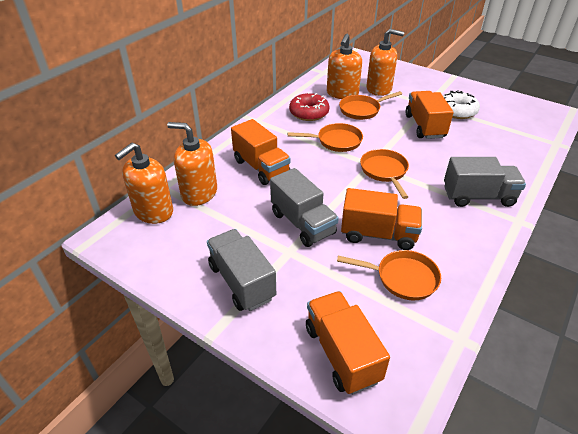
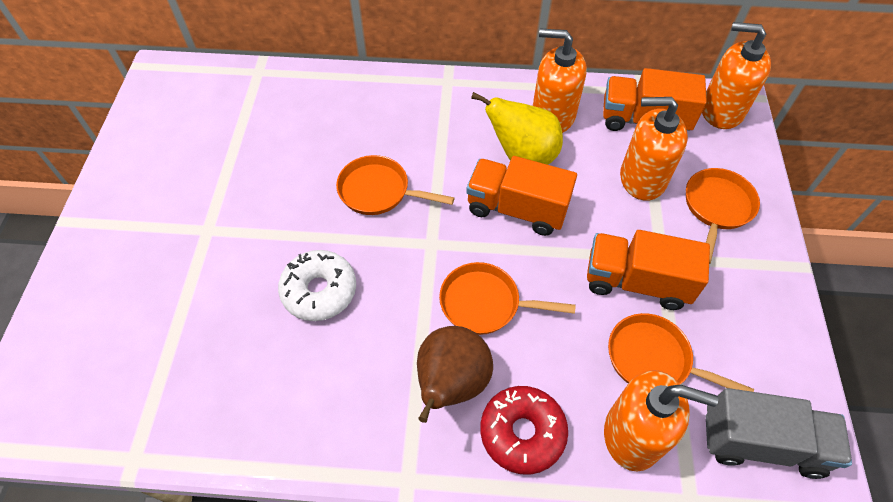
brown pear: 0 -> 1
grey truck: 3 -> 1
orange truck: 4 -> 3
yellow pear: 0 -> 1

